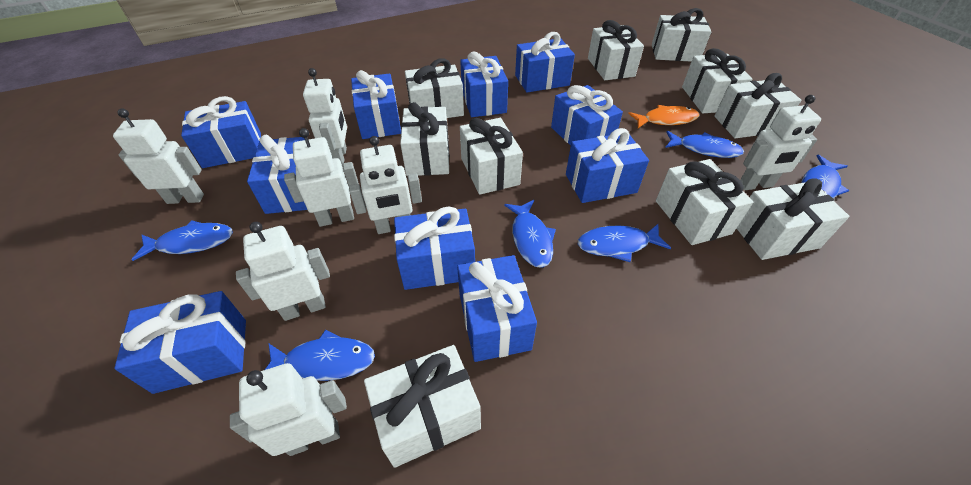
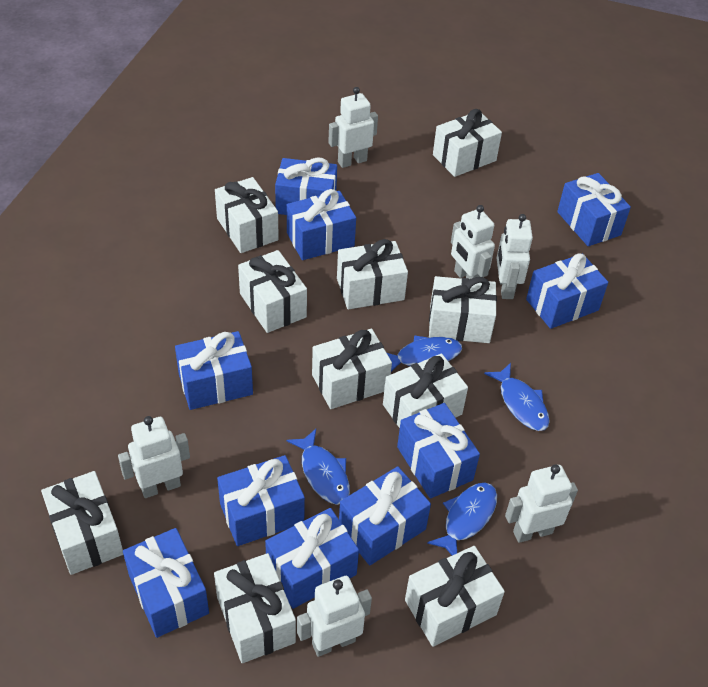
blue fish: 6 -> 4
orange fish: 1 -> 0
white robot: 7 -> 6

